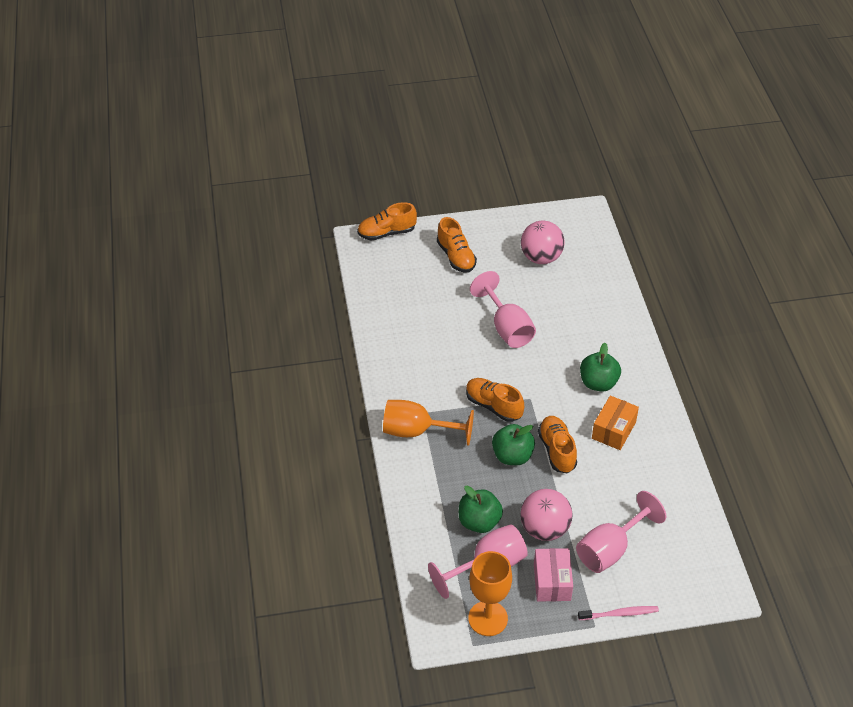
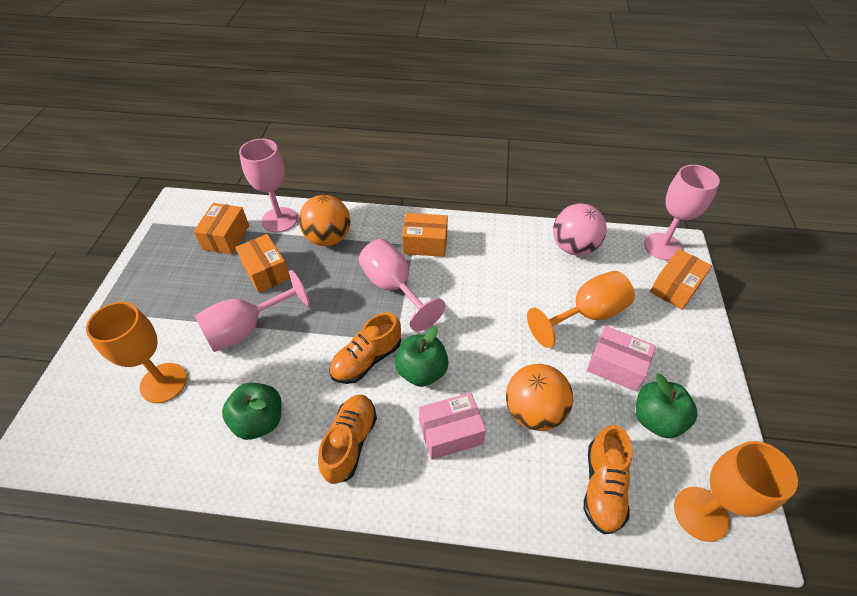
orange ball: 0 -> 2
orange box: 1 -> 4
orange goblet: 2 -> 3
orange shoe: 4 -> 3
pink ball: 2 -> 1
pink box: 1 -> 2
pink goblet: 3 -> 4
pink toothbrush: 1 -> 0

